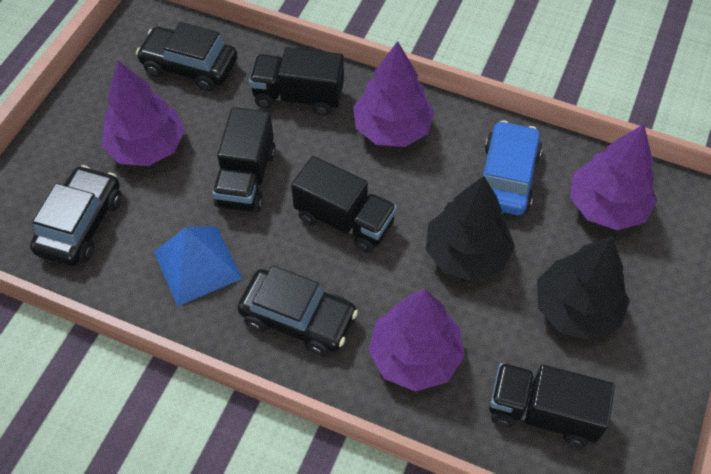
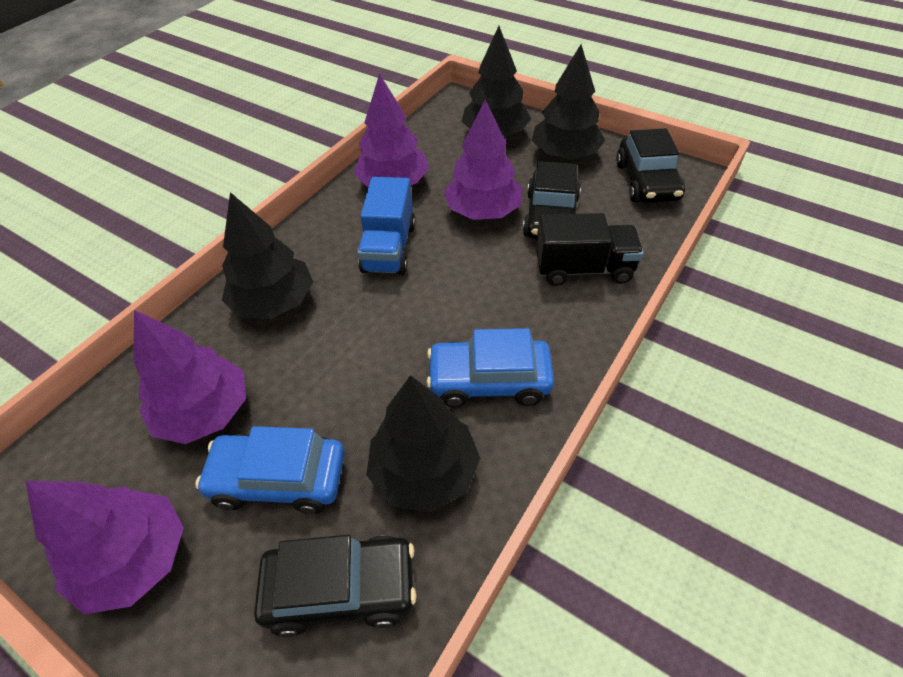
black tree: 2 -> 4
black truck: 4 -> 1
blue car: 1 -> 2
blue pyramid: 1 -> 0
blue truck: 0 -> 1

